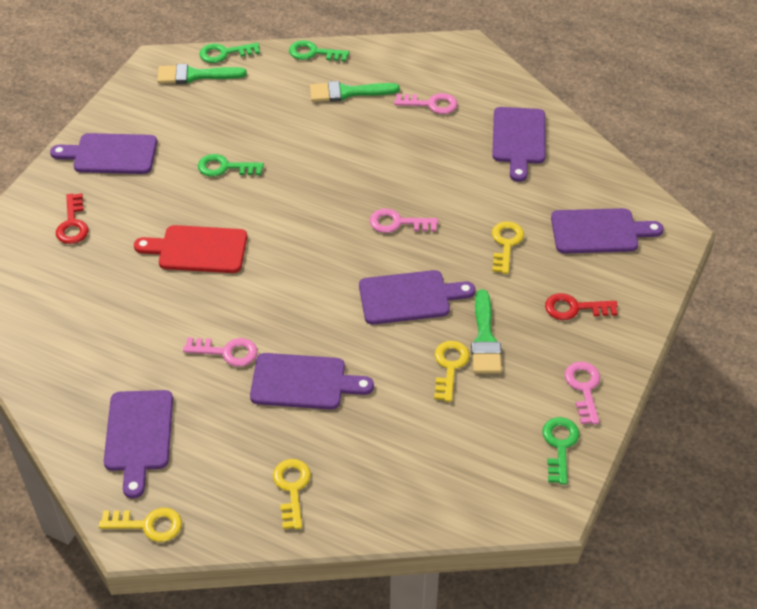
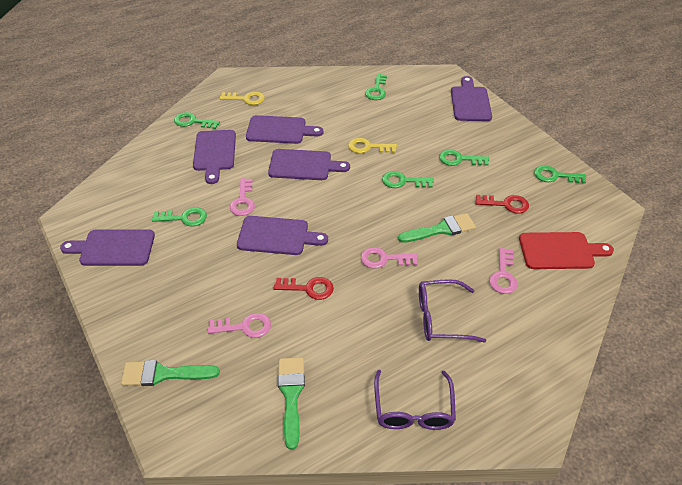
green key: 4 -> 6
purple glasses: 0 -> 2
yellow key: 4 -> 2

